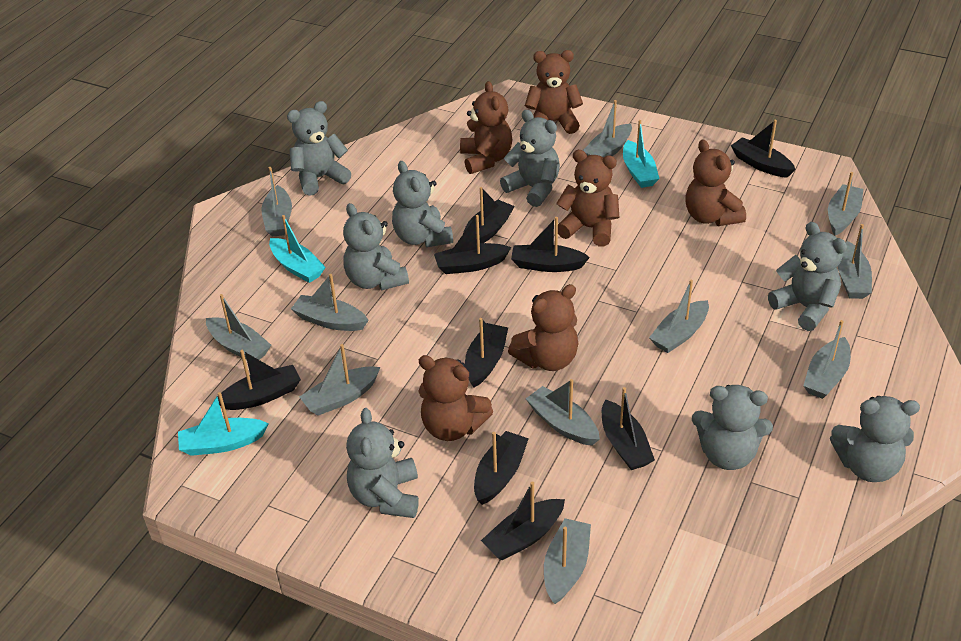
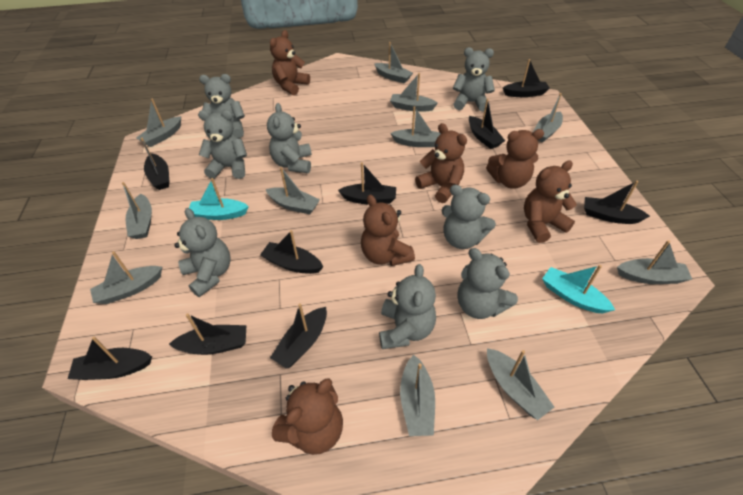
turquoise boat: 3 -> 2

